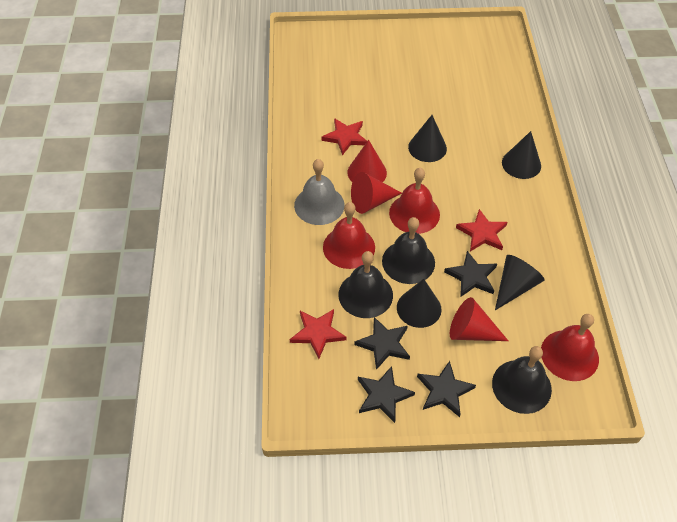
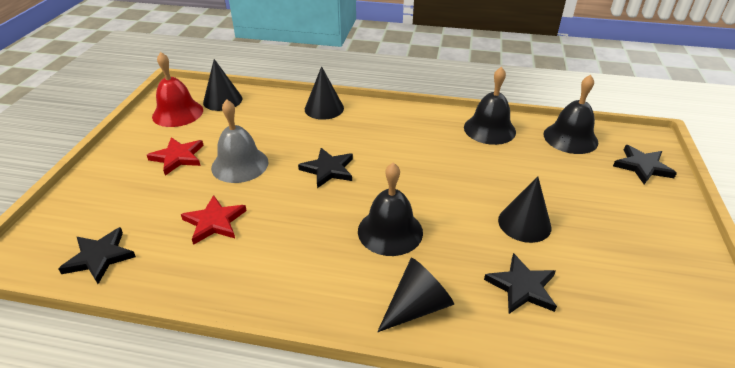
red bell: 3 -> 1
red cone: 3 -> 0
red star: 3 -> 2

